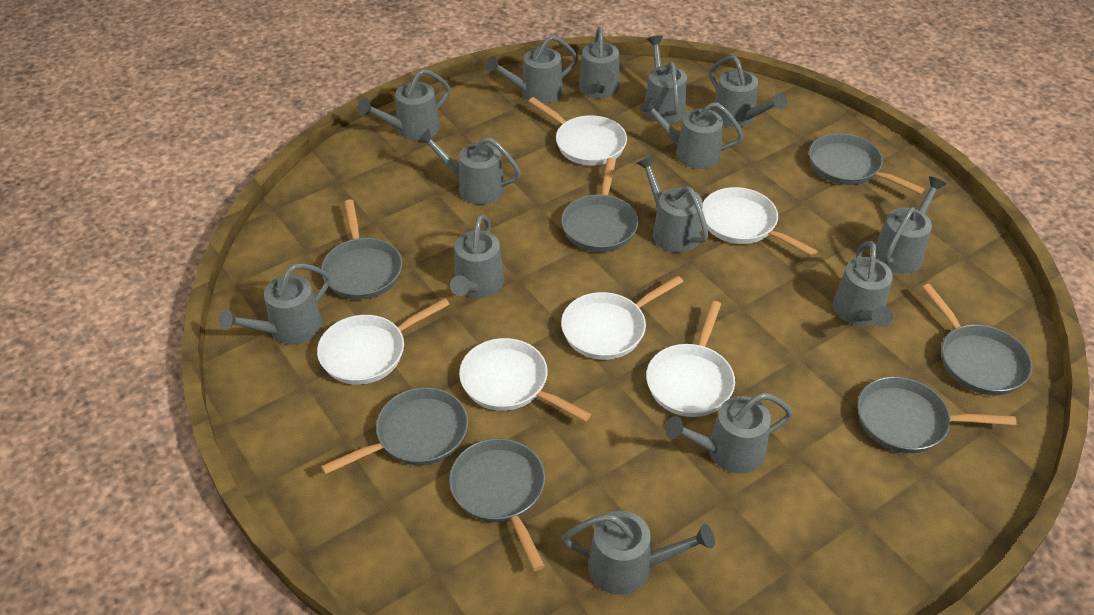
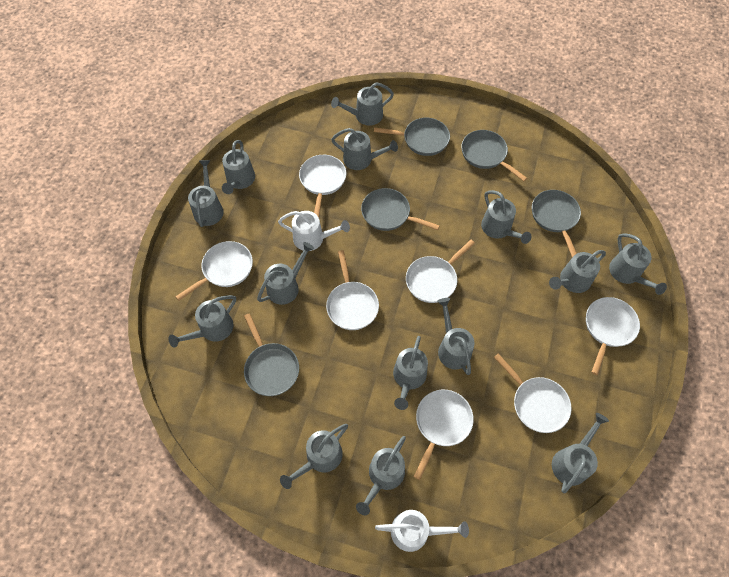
grey pan: 7 -> 5
white pan: 6 -> 7
white watering can: 0 -> 2

